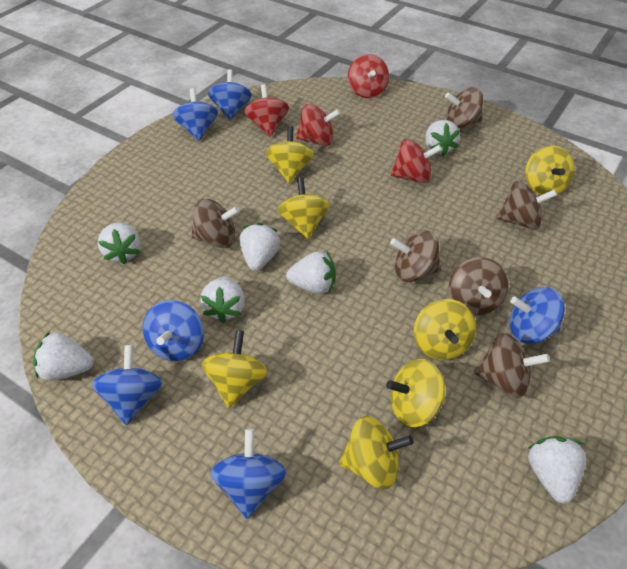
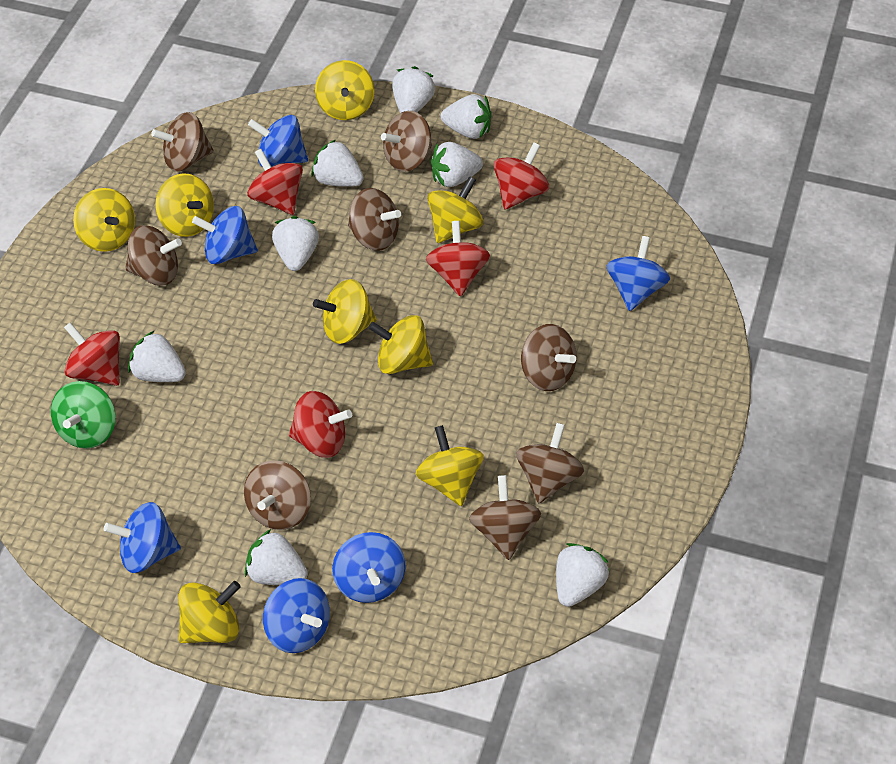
brown spinning top: 6 -> 8
green spinning top: 0 -> 1
red spinning top: 4 -> 5
white strawberry: 7 -> 8
yellow spinning top: 7 -> 8

